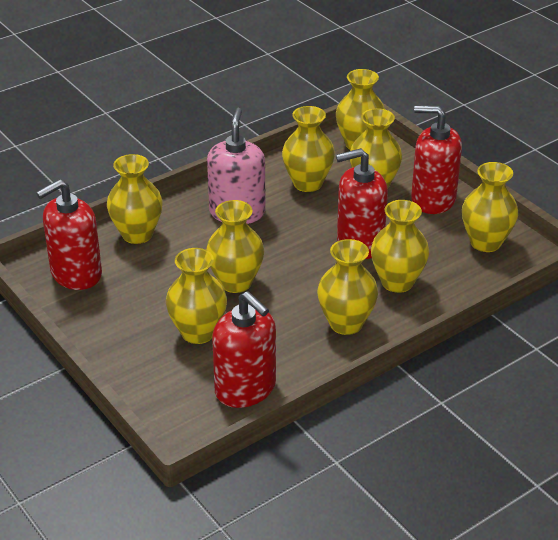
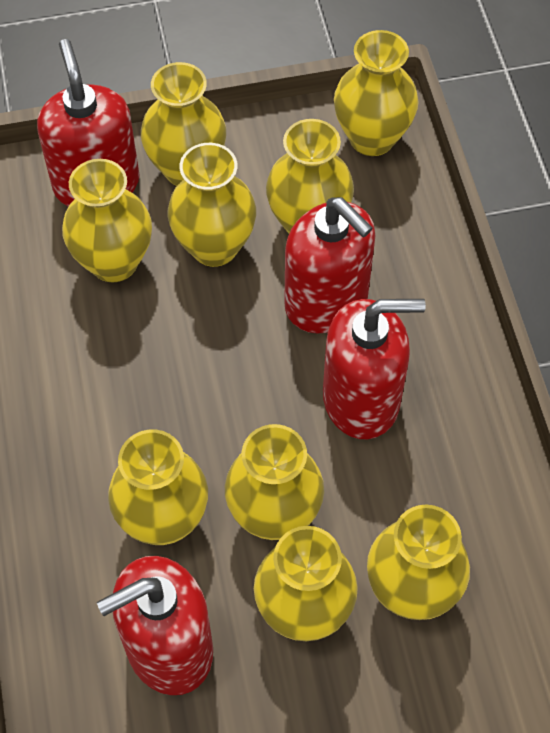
pink soap dispenser: 1 -> 0

